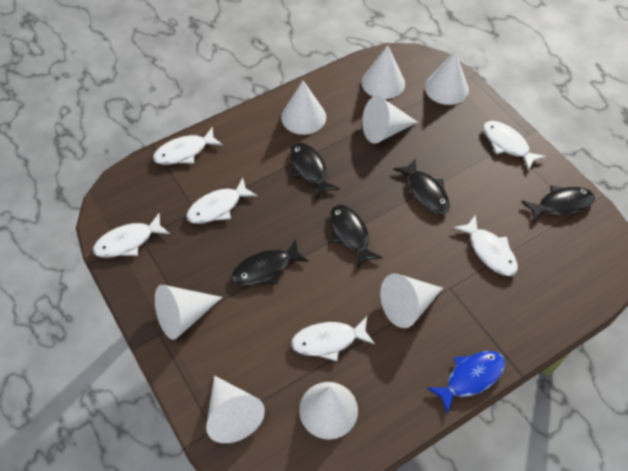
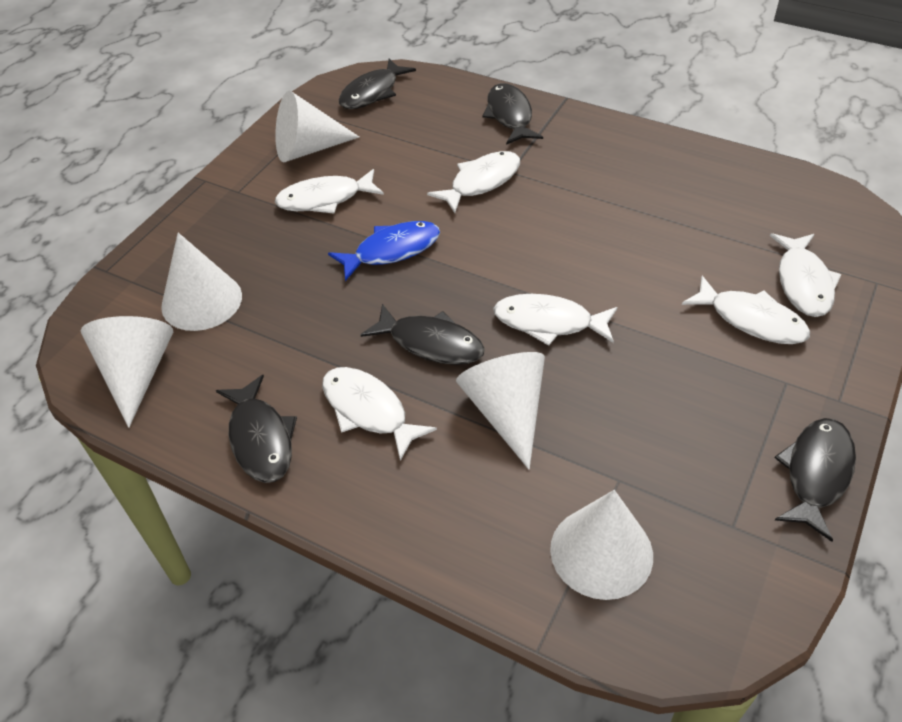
white cone: 8 -> 5

